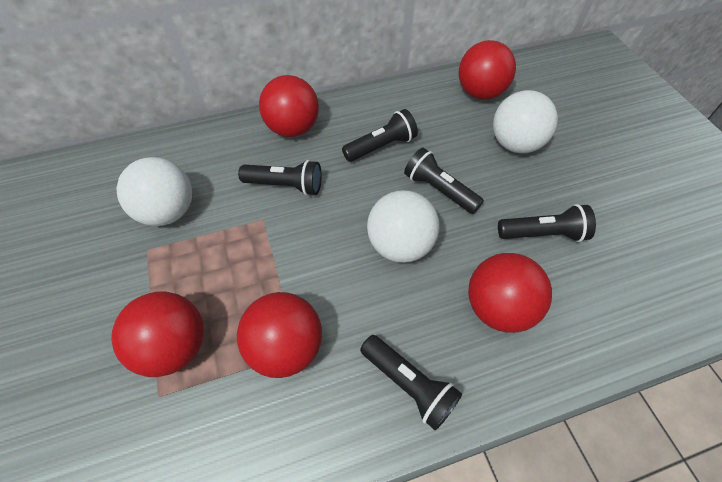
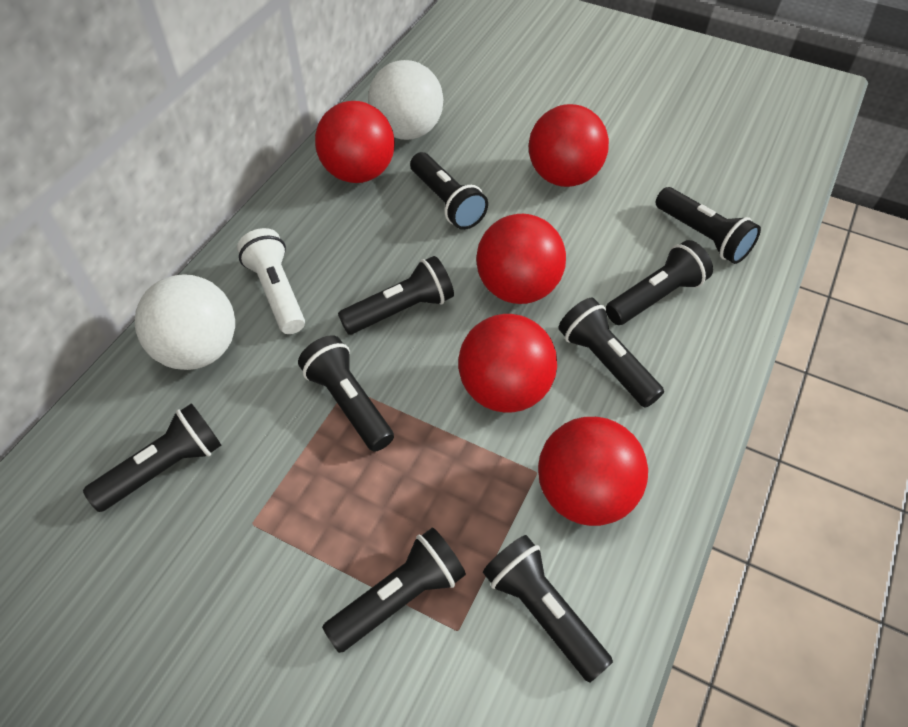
black flashlight: 5 -> 9
white ball: 3 -> 2
white flashlight: 0 -> 1

